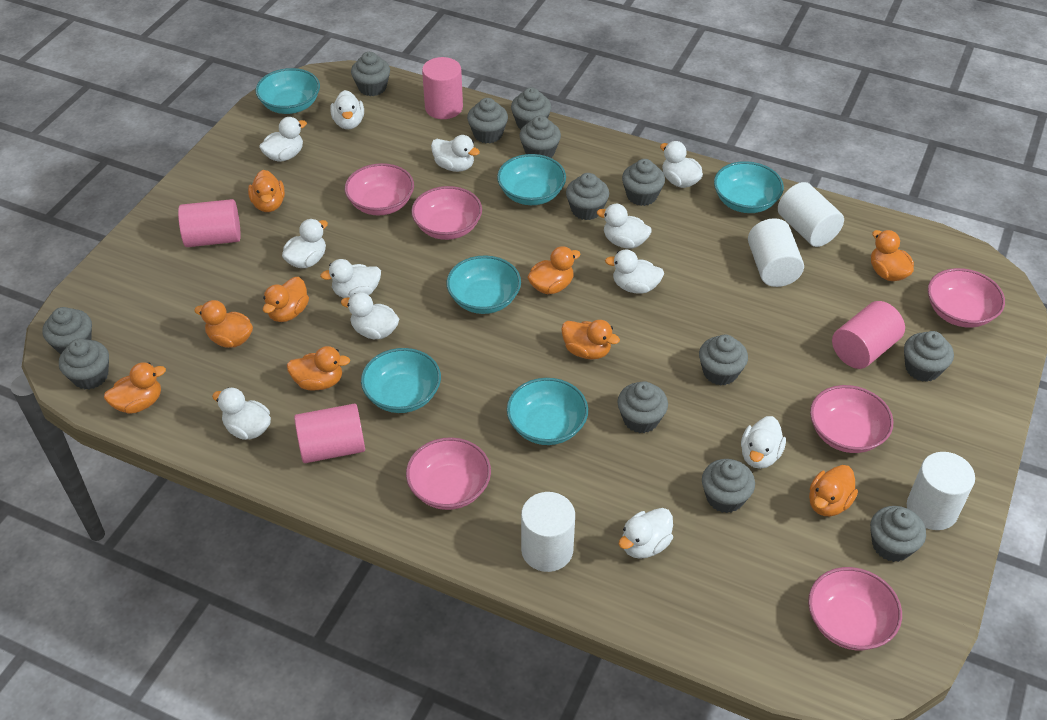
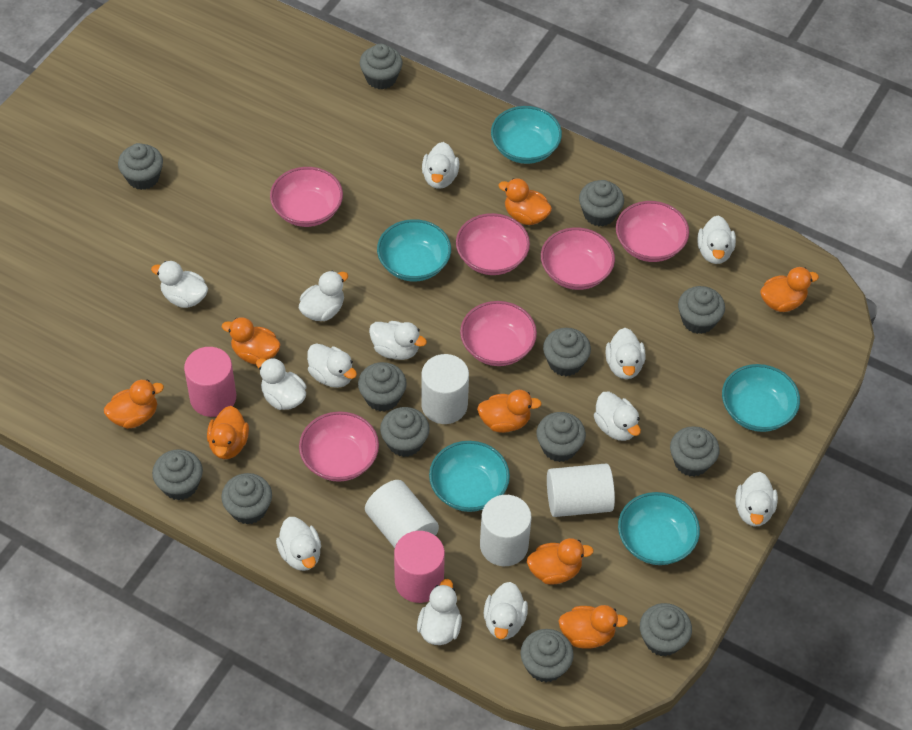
orange duck: 9 -> 8
pink cylinder: 4 -> 2
turquoise bowl: 6 -> 5
white duck: 12 -> 13

